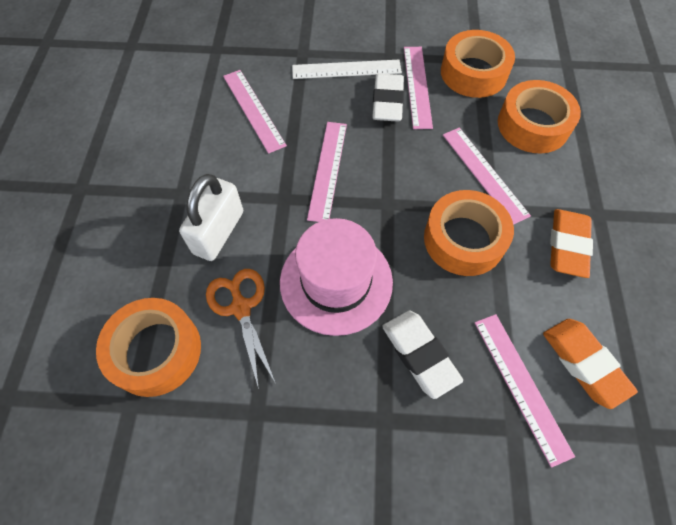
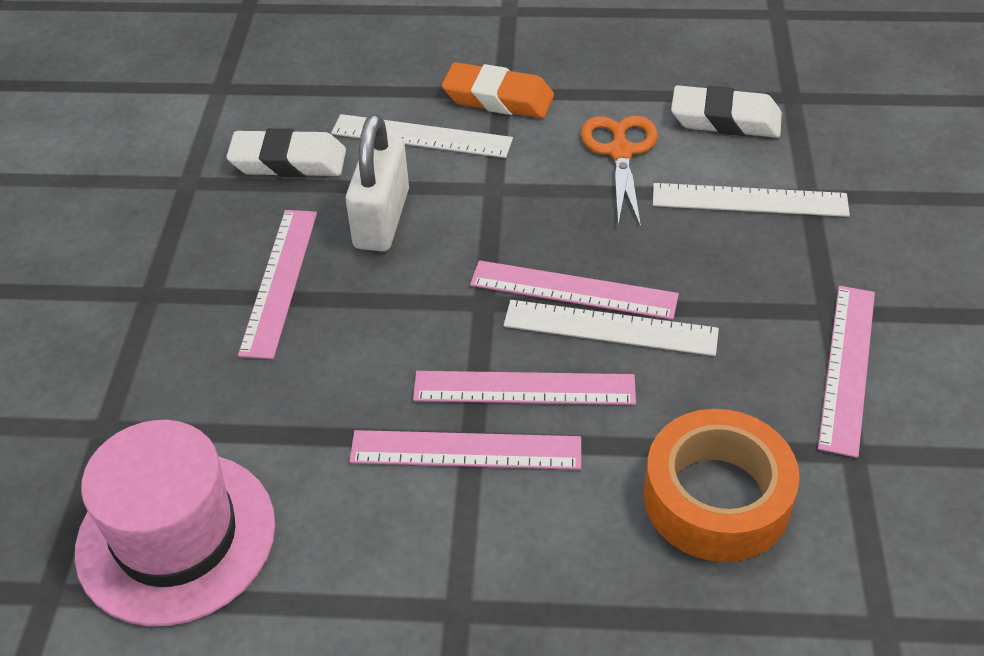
orange eraser: 2 -> 1
orange tape: 4 -> 1
white ruler: 1 -> 3

